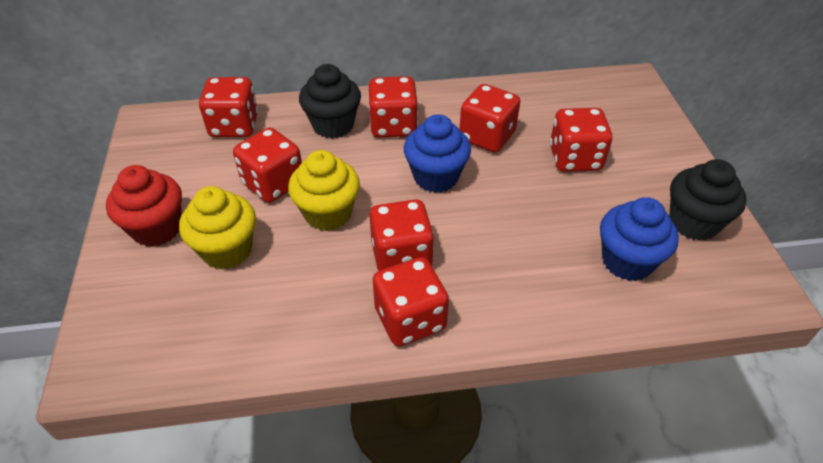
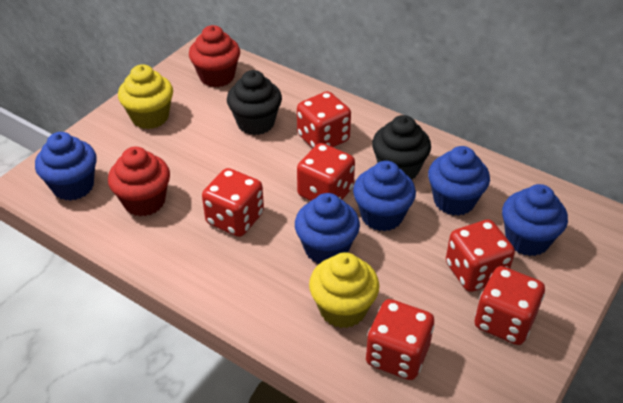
blue cupcake: 2 -> 5
red cupcake: 1 -> 2
red dice: 7 -> 6

